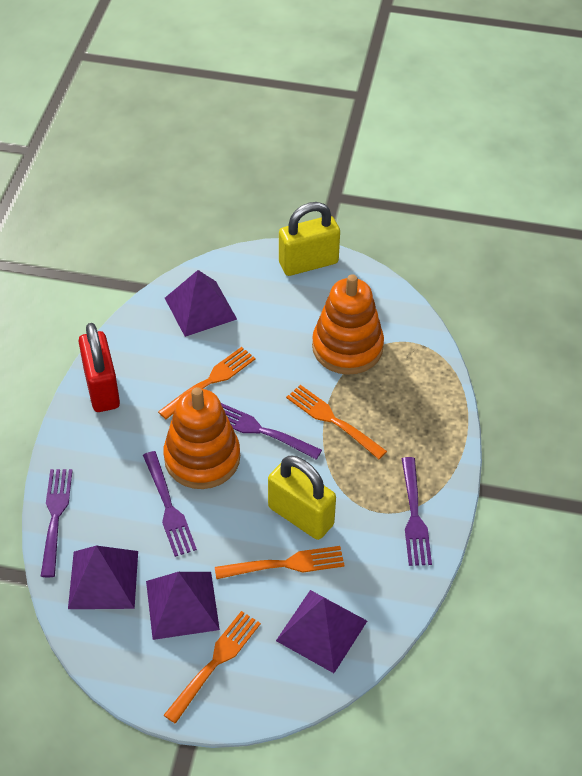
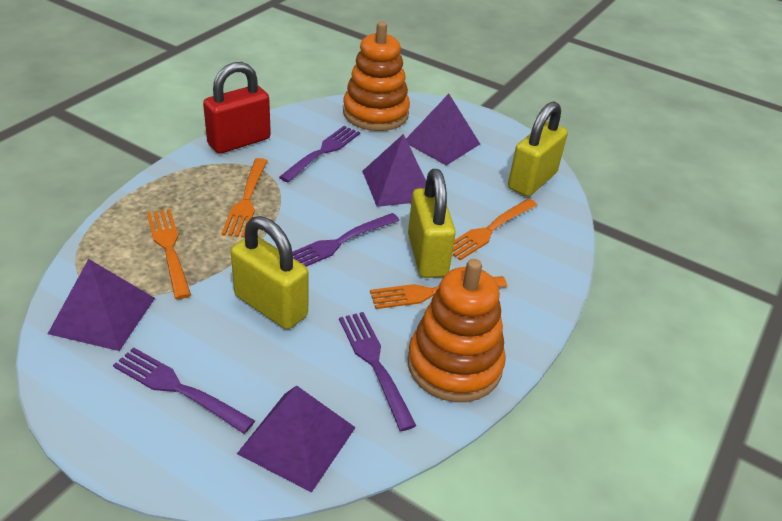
yellow padlock: 2 -> 3

